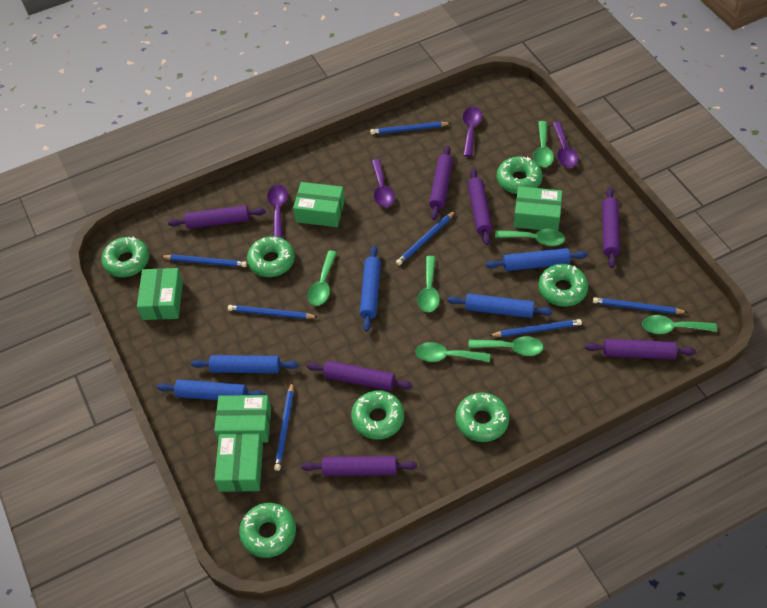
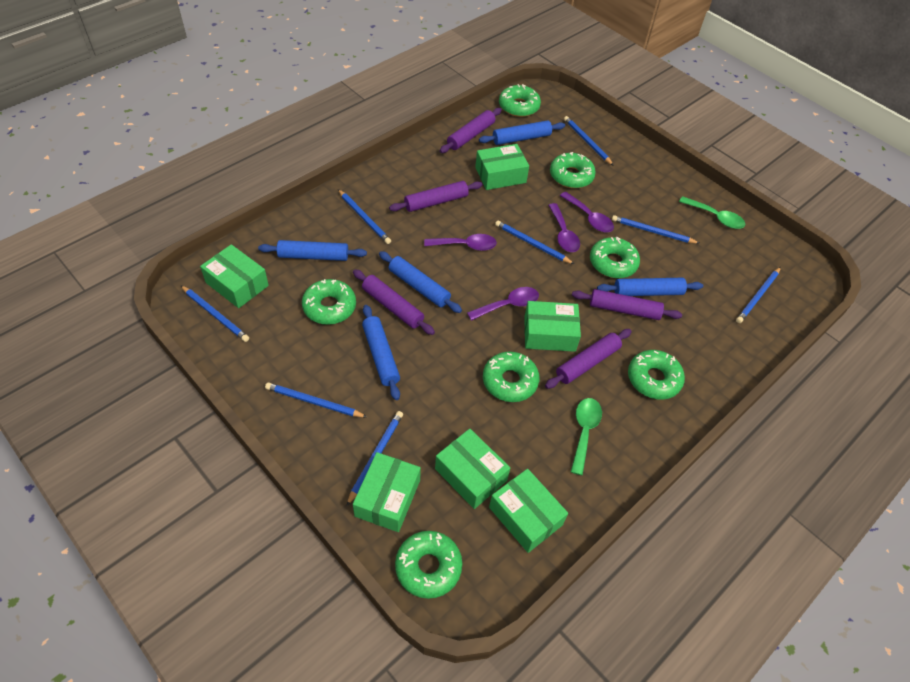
blue pencil: 7 -> 8
green box: 5 -> 6
green spoon: 7 -> 2
purple rolling pin: 7 -> 5

